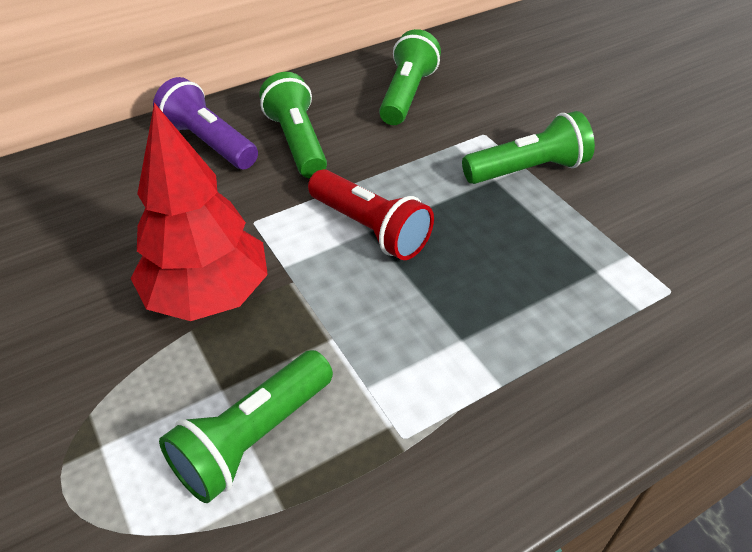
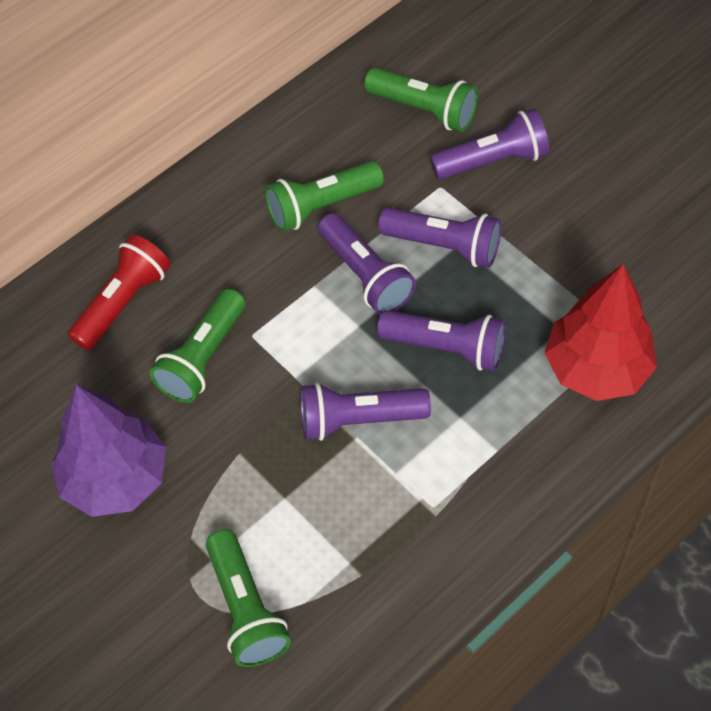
purple flashlight: 1 -> 5
purple tree: 0 -> 1

